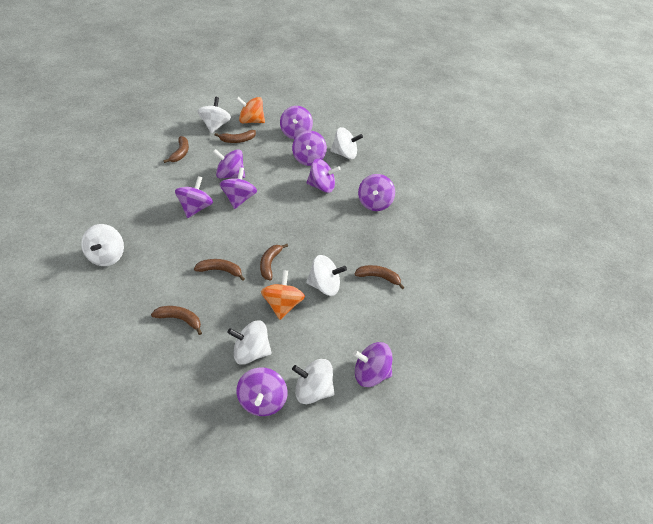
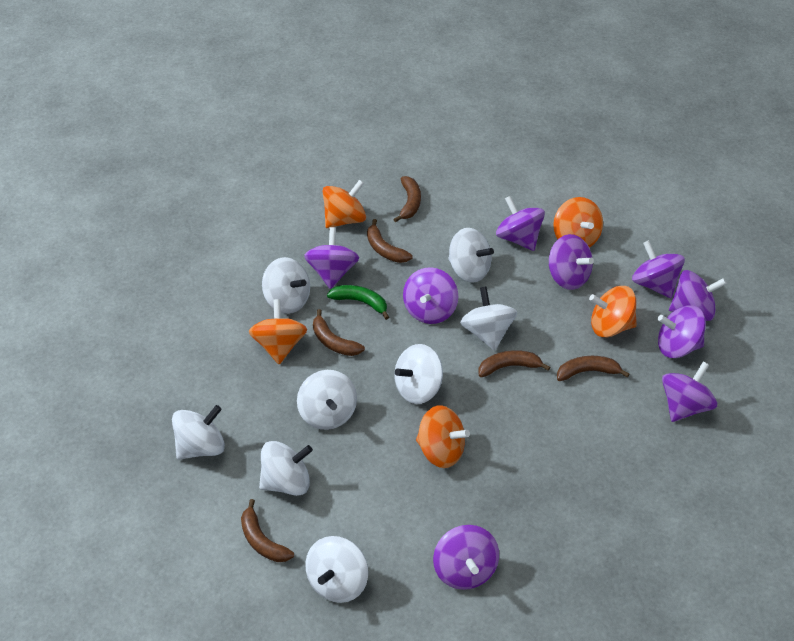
green banana: 0 -> 1
orange spinning top: 2 -> 5
white spinning top: 6 -> 8

